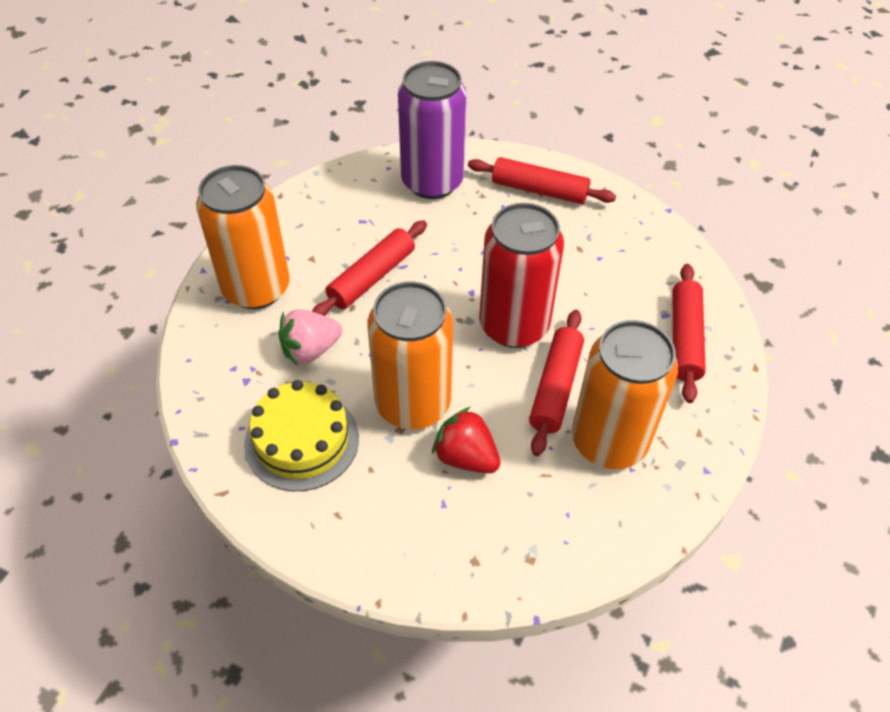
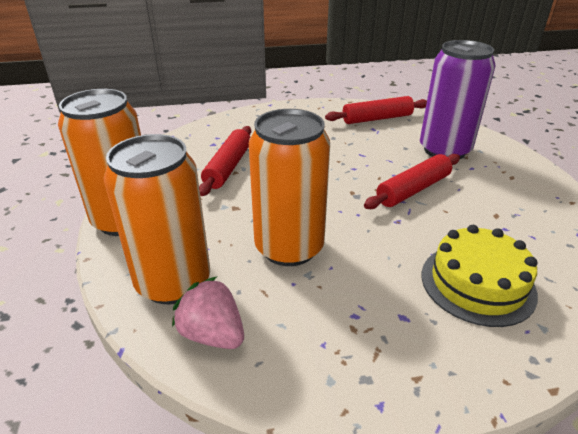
red can: 1 -> 0
red rolling pin: 4 -> 3
red strawberry: 1 -> 0

